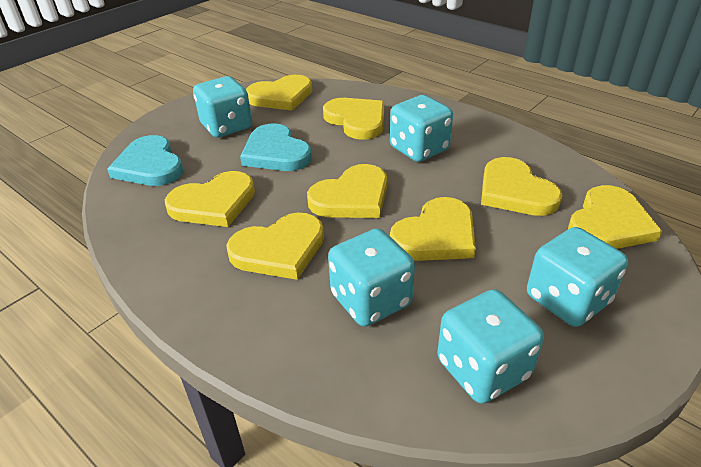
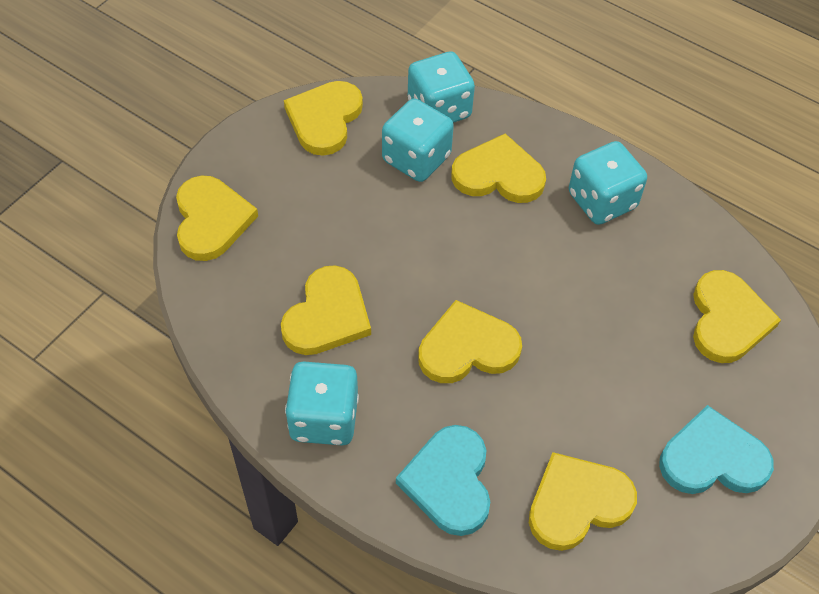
turquoise dice: 5 -> 4
yellow heart: 8 -> 7

